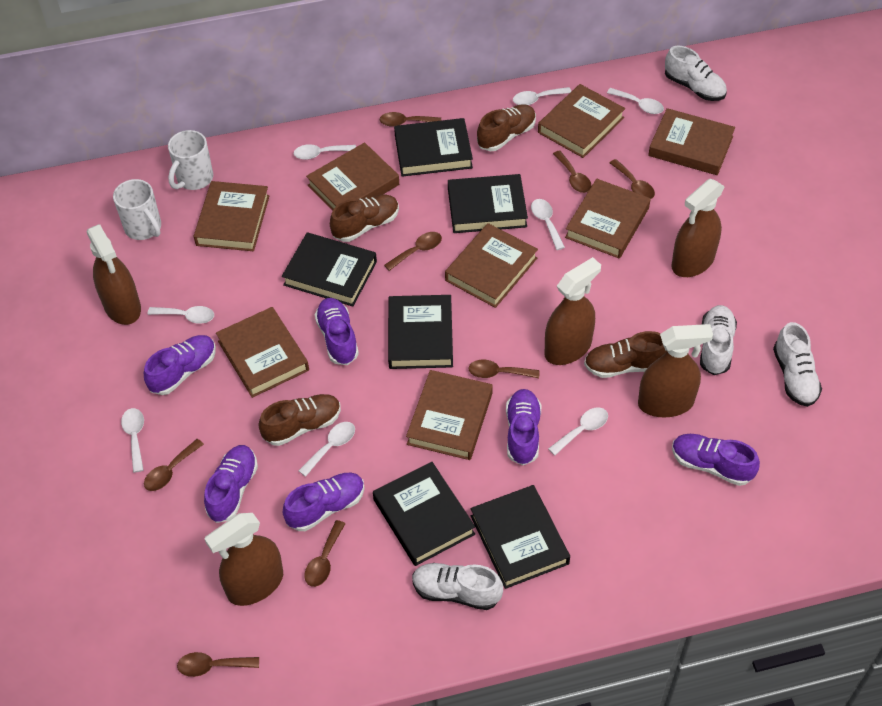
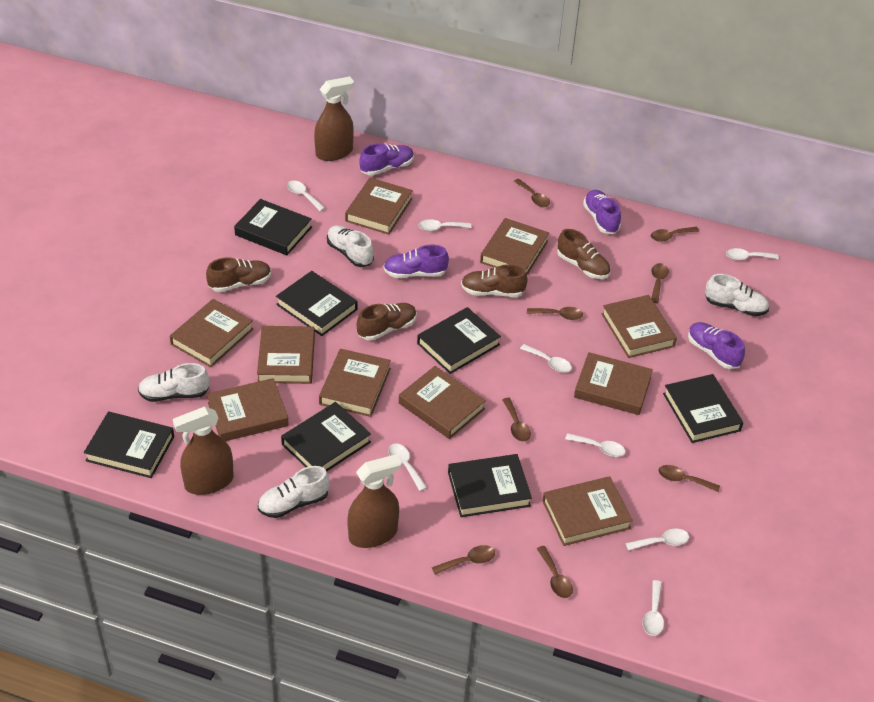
black book: 6 -> 7
brown book: 8 -> 10
brown spray bottle: 5 -> 3
purple shoe: 6 -> 4
white mug: 2 -> 0

